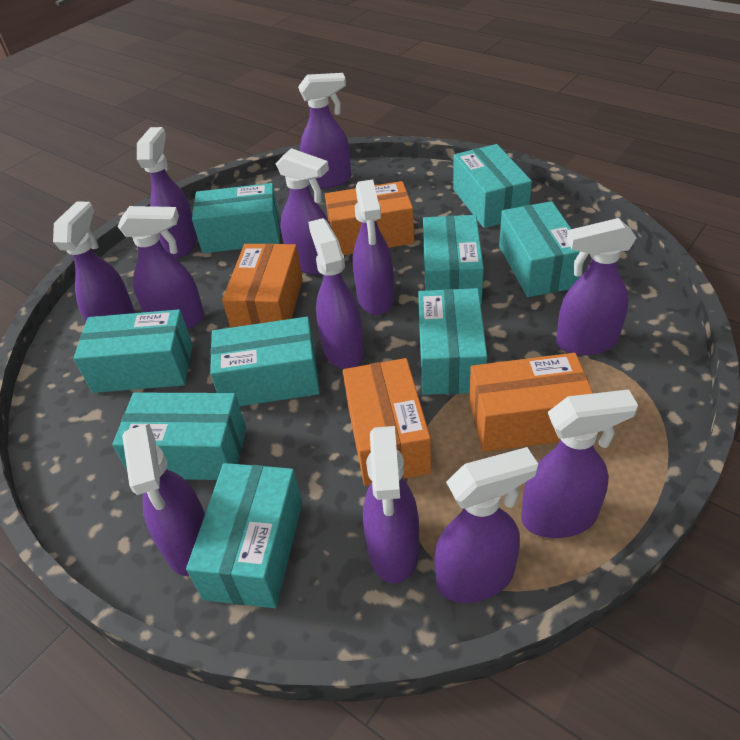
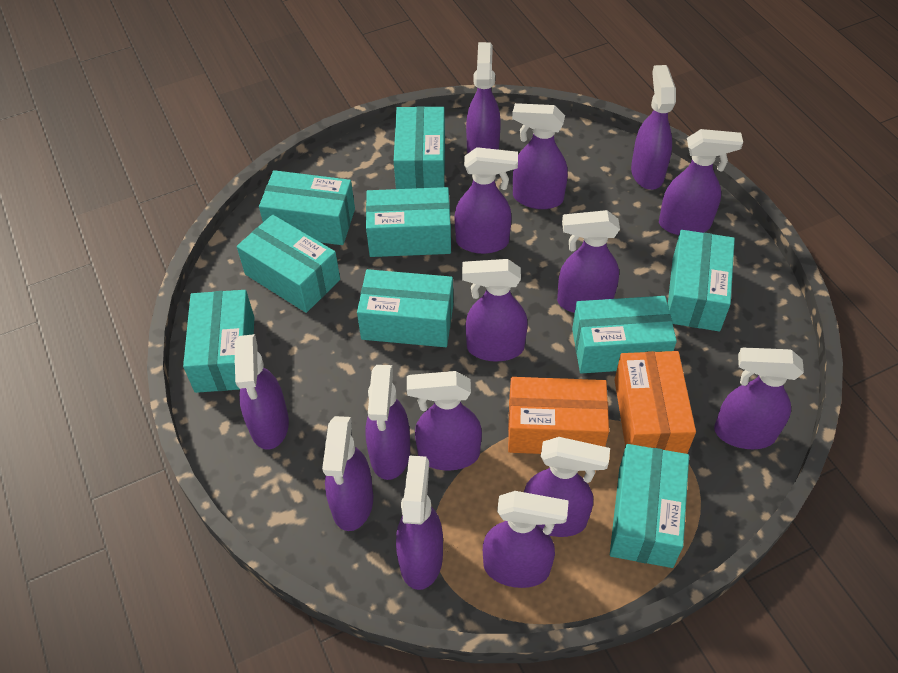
orange box: 4 -> 2
purple spray bottle: 12 -> 15

